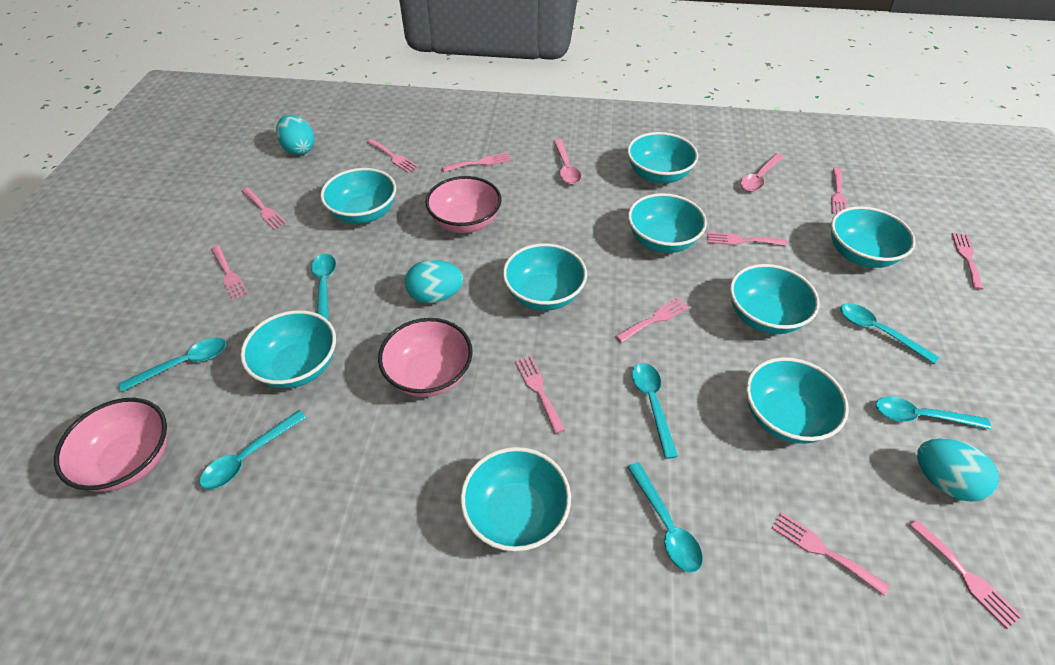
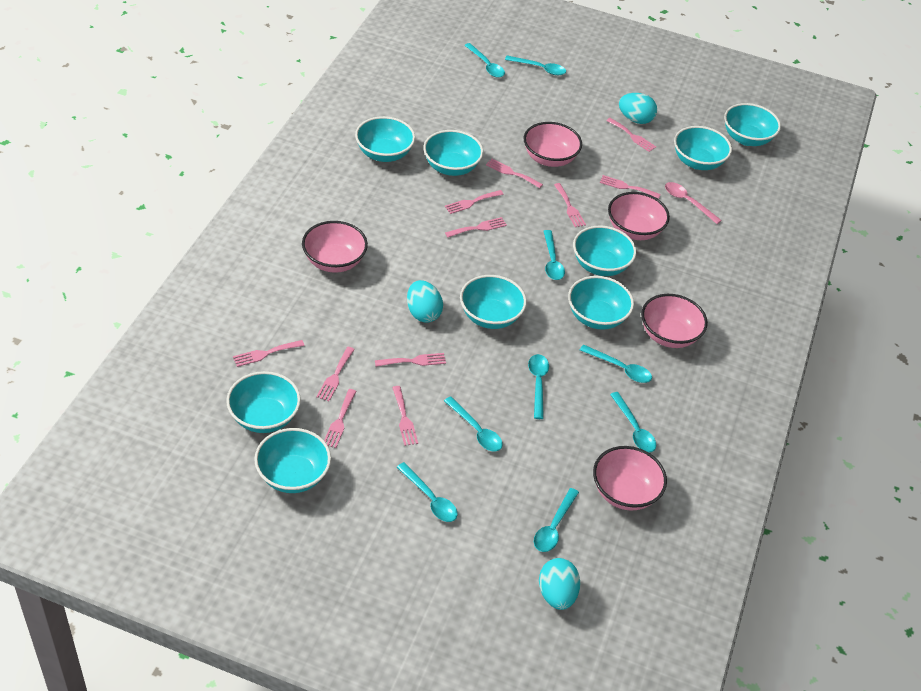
pink bowl: 3 -> 5
pink spoon: 2 -> 1
turquoise spoon: 7 -> 9

